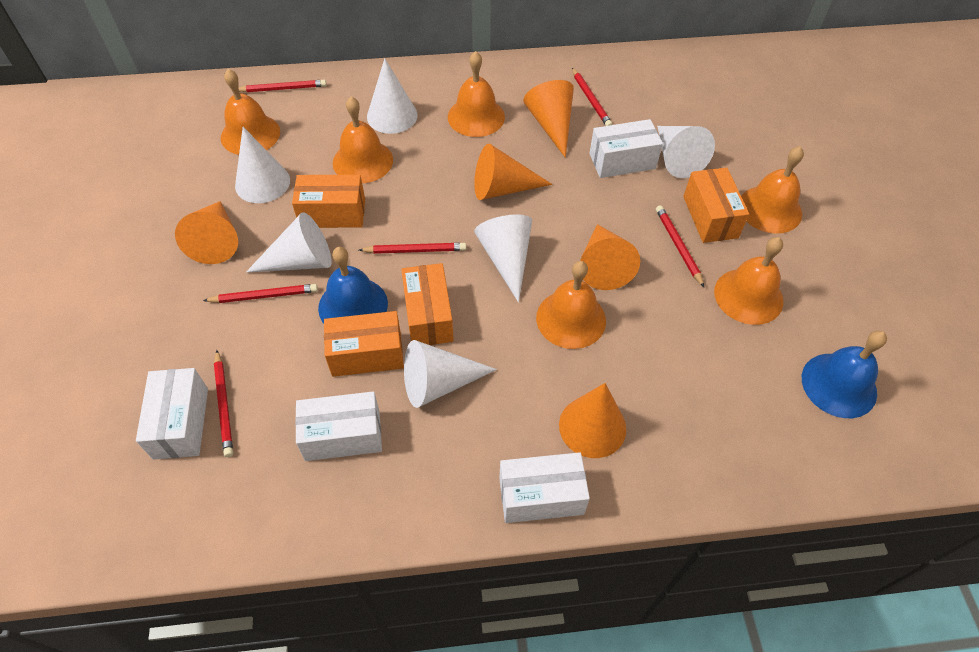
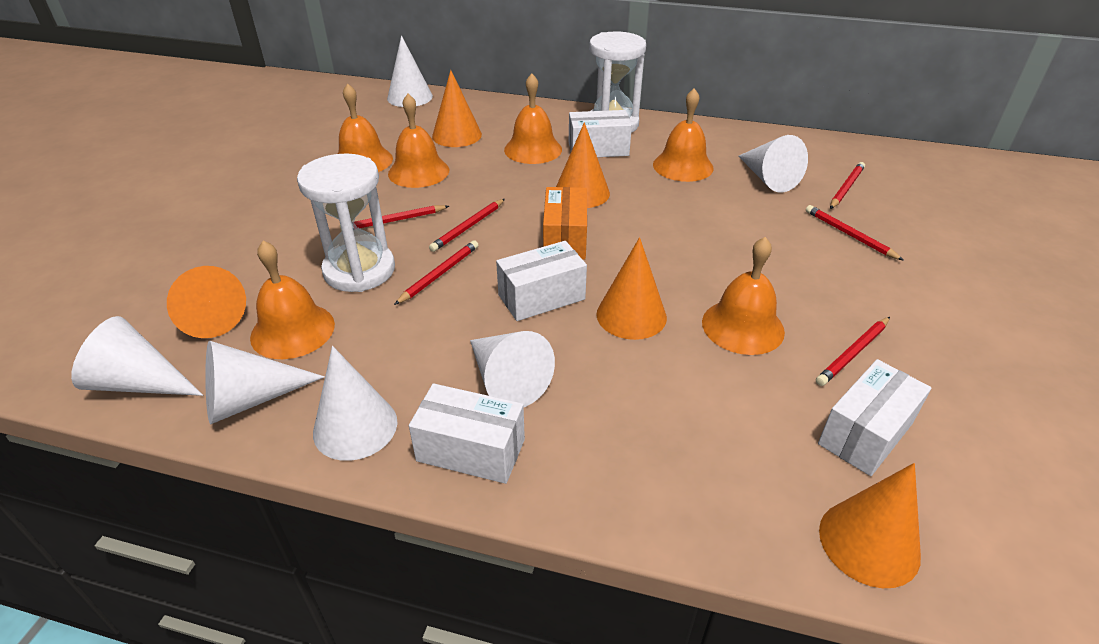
blue bell: 2 -> 0
orange box: 4 -> 1
white hourglass: 0 -> 2

